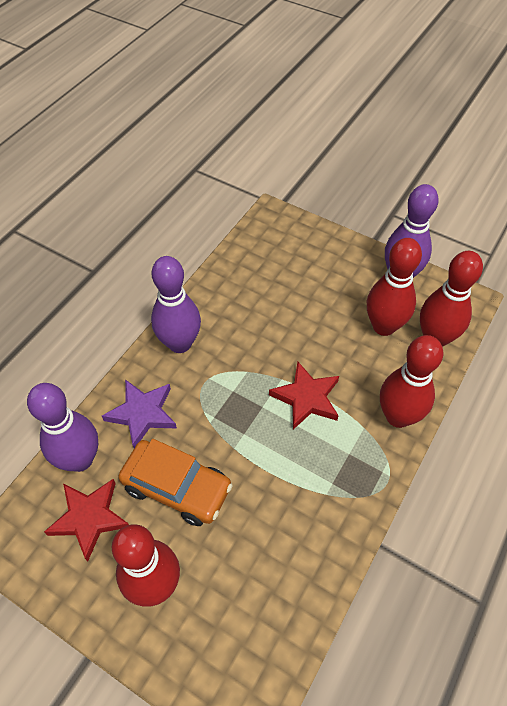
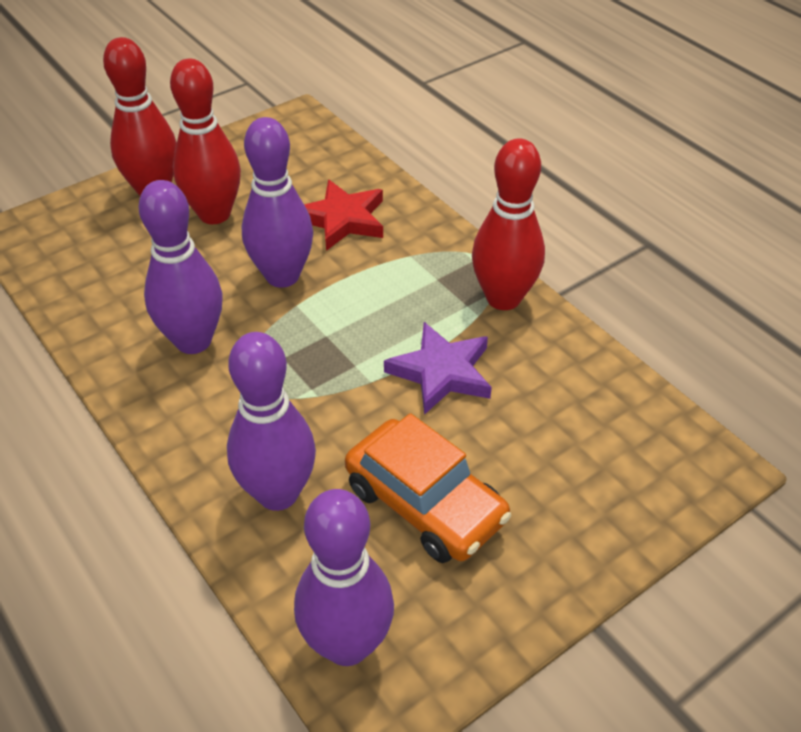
purple bowling pin: 3 -> 4
red bowling pin: 4 -> 3
red star: 2 -> 1

